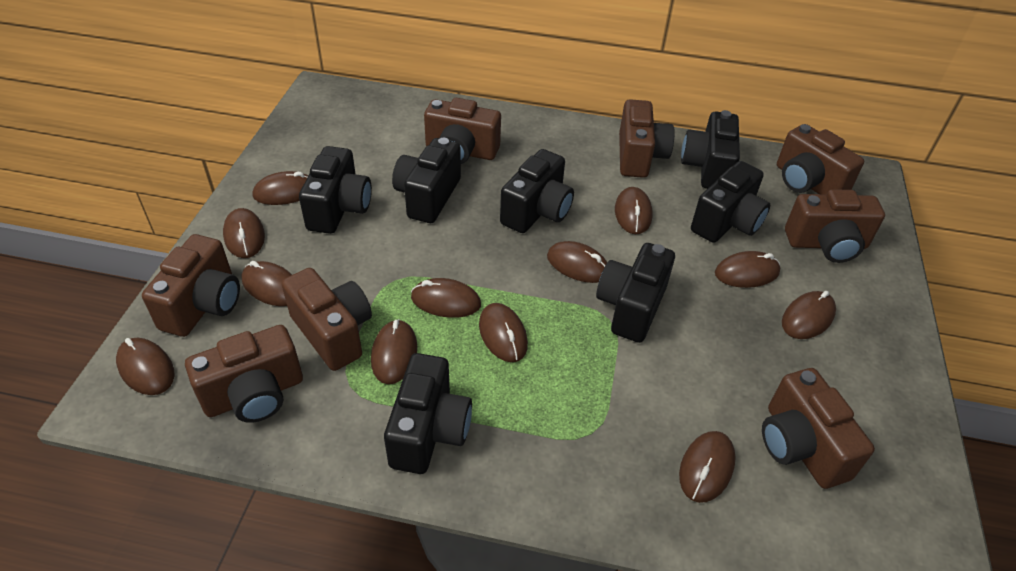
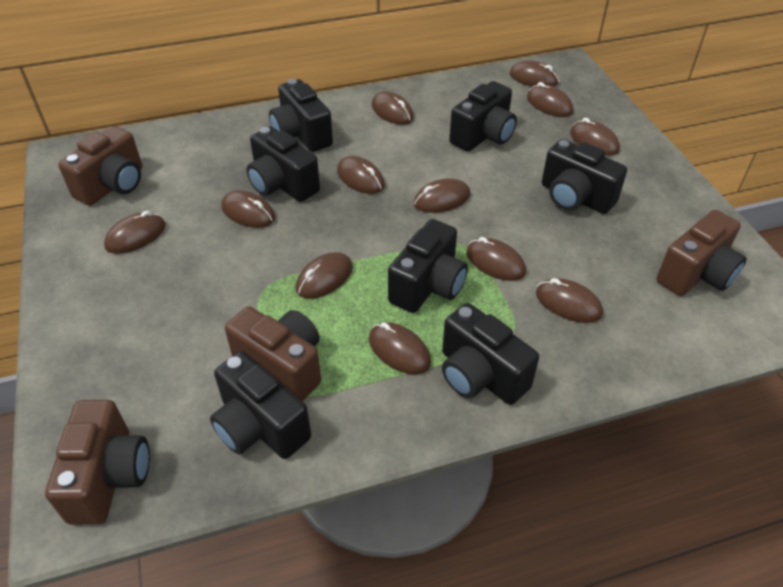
brown camera: 8 -> 4

